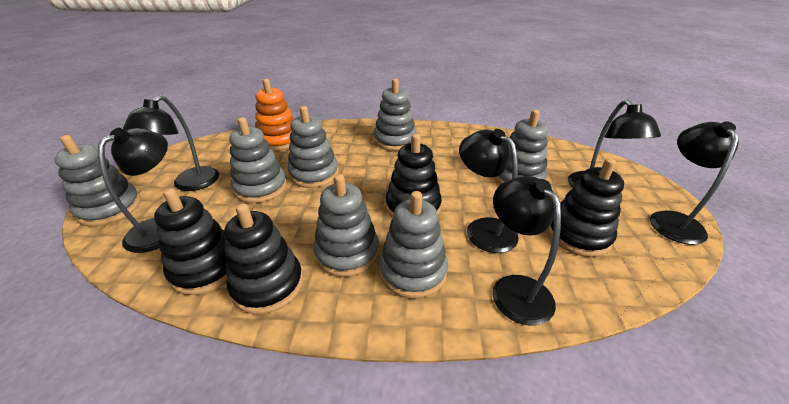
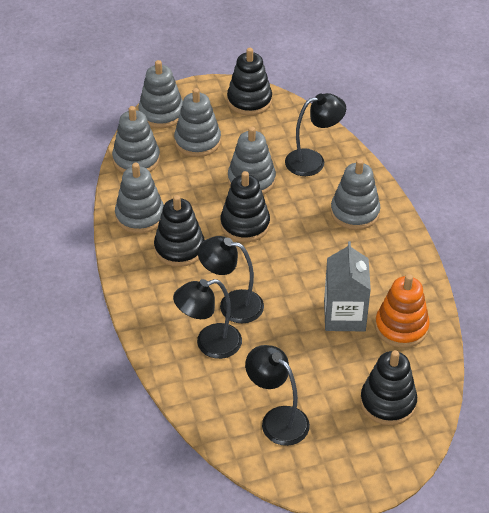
black lamp: 6 -> 4
grey carton: 0 -> 1
grey stacking toy: 7 -> 6

